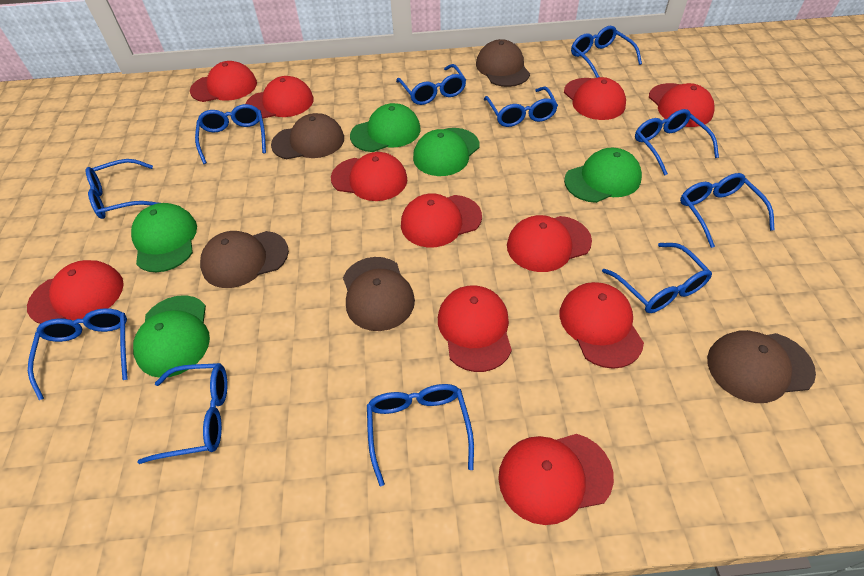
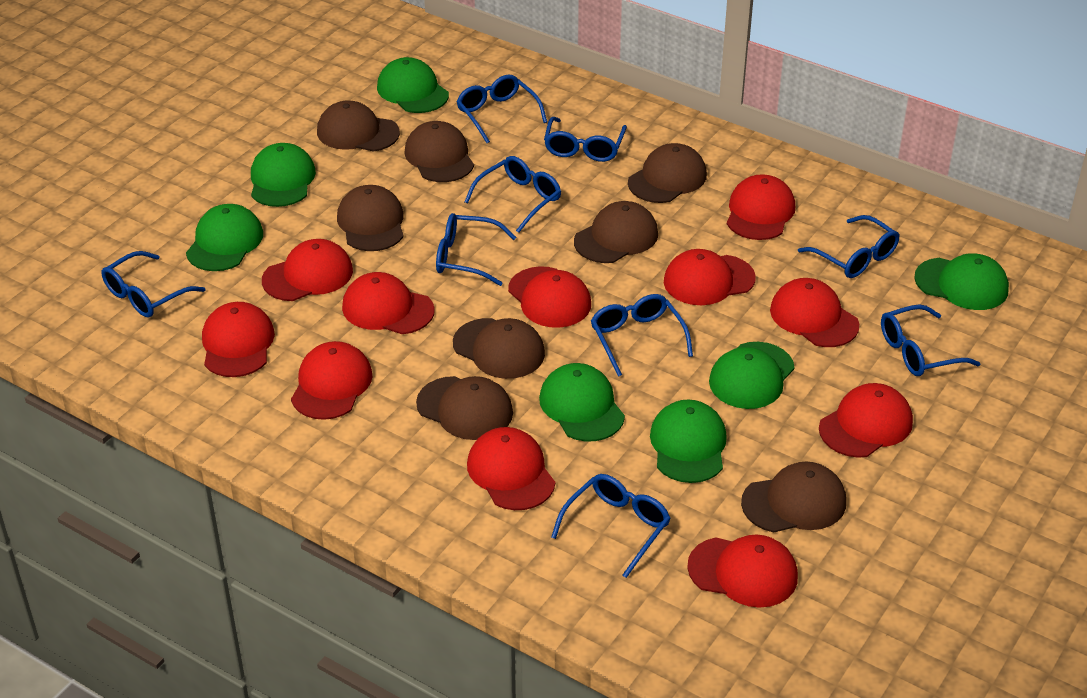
blue glasses: 11 -> 9
brown cap: 5 -> 8
green cap: 5 -> 7

